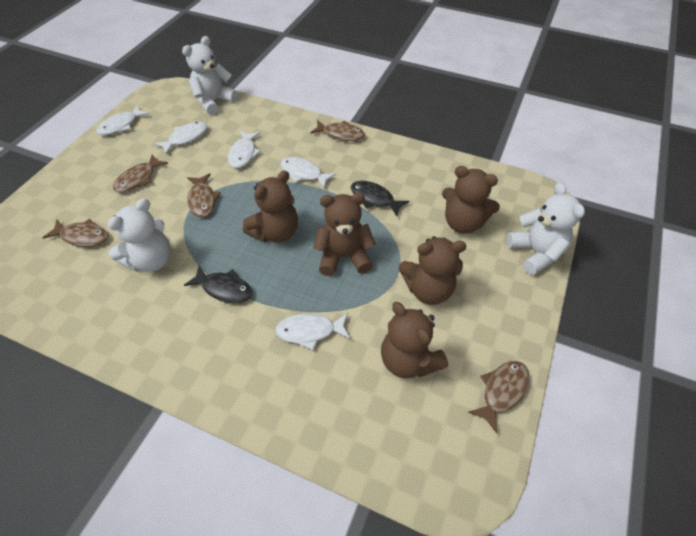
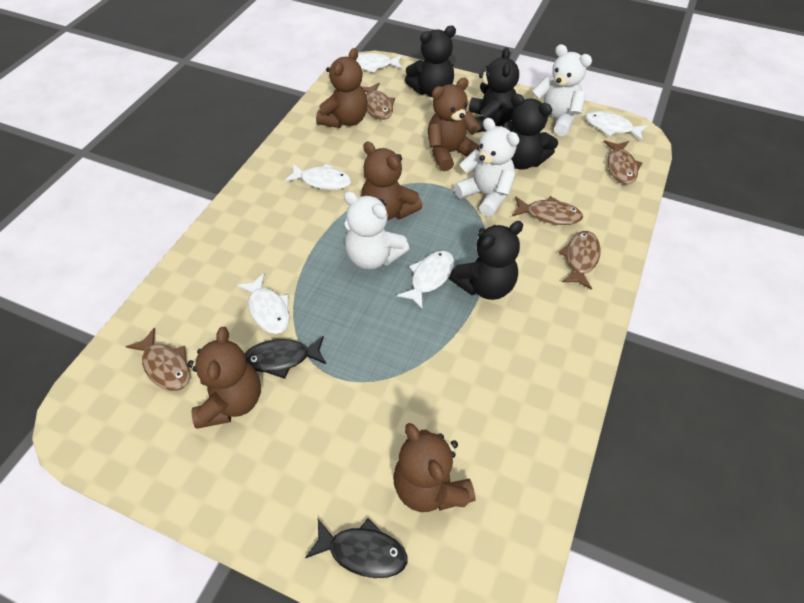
black teddy bear: 0 -> 4

